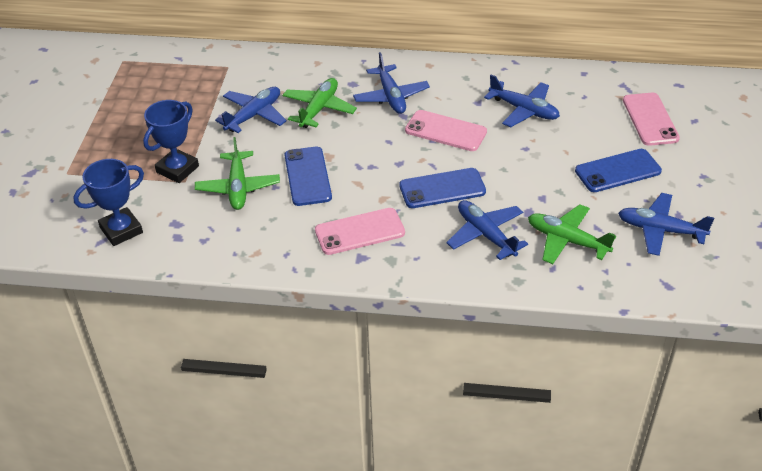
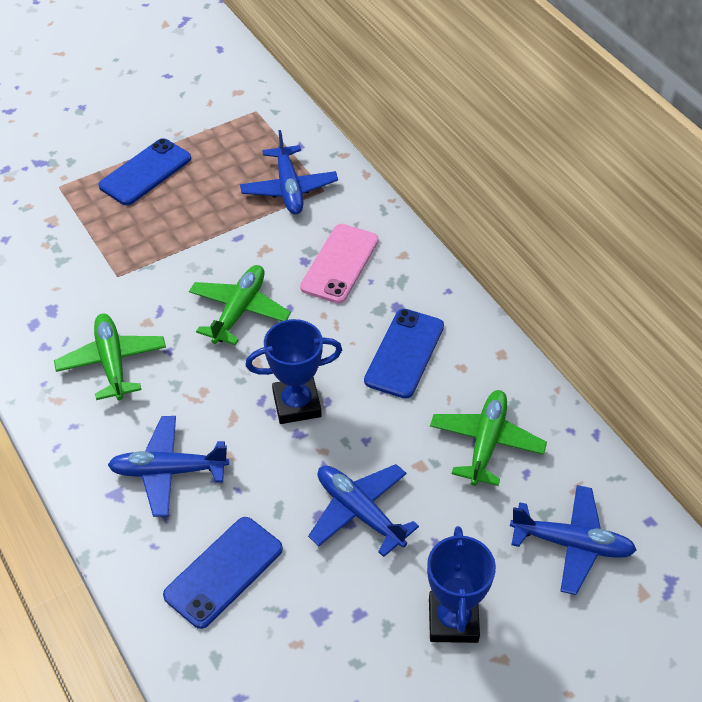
blue plane: 5 -> 4
pink phone: 3 -> 1

